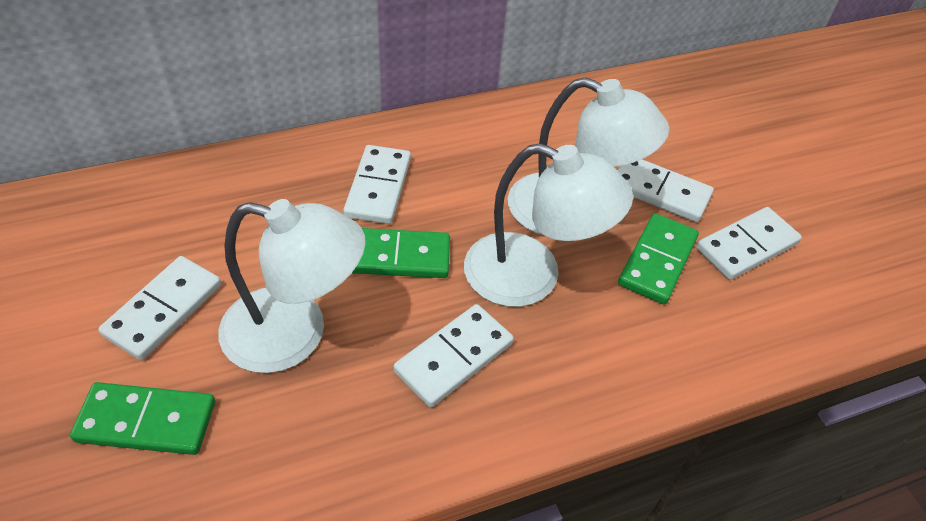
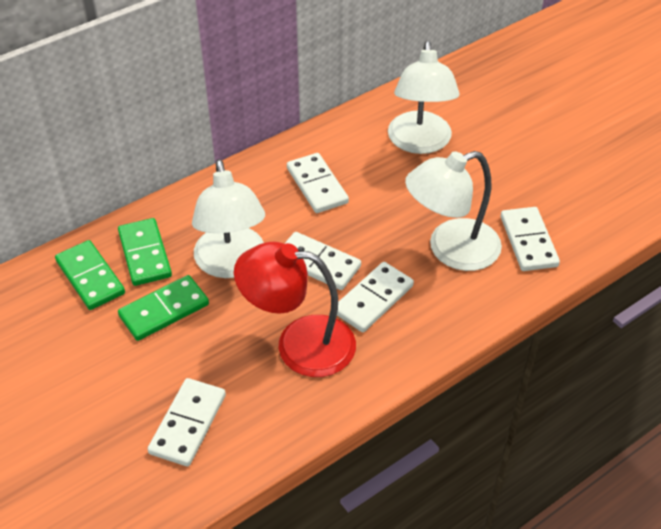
red lamp: 0 -> 1

